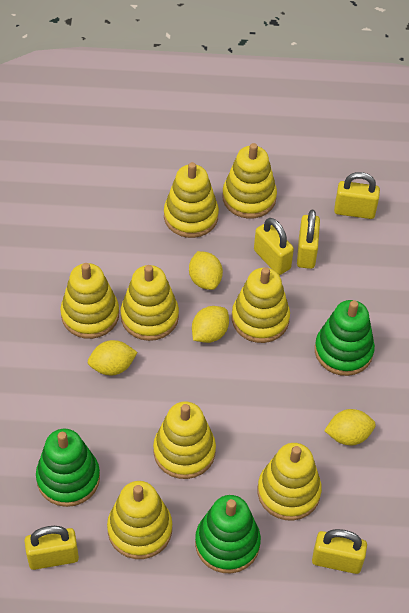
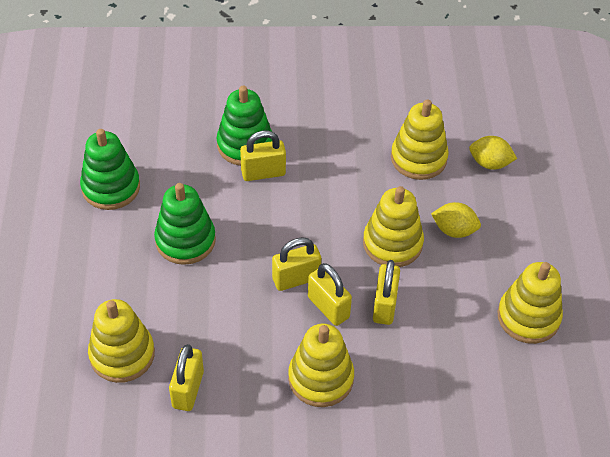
yellow lemon: 4 -> 2
yellow stacking toy: 8 -> 5

